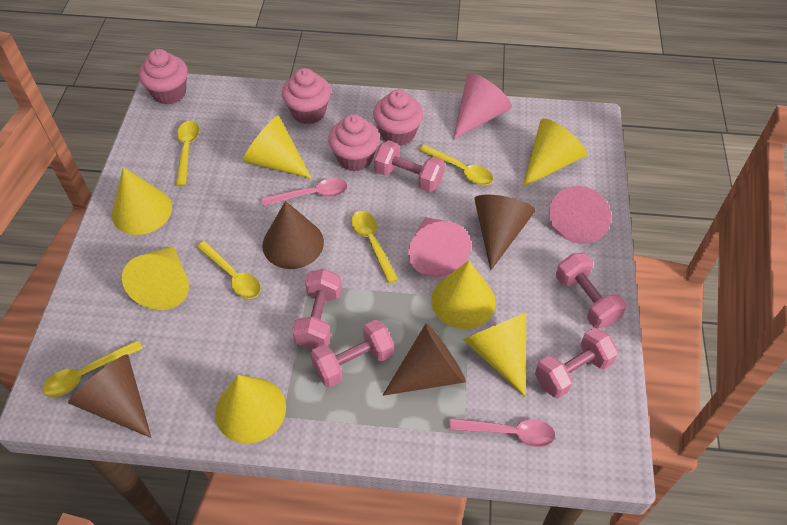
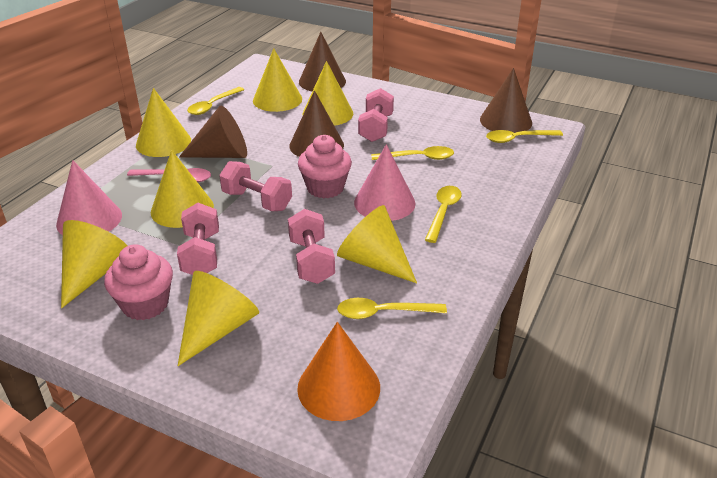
orange cone: 0 -> 1
pink cone: 3 -> 2
pink cupcake: 4 -> 2
pink dumbbell: 5 -> 4
pink spoon: 2 -> 1

